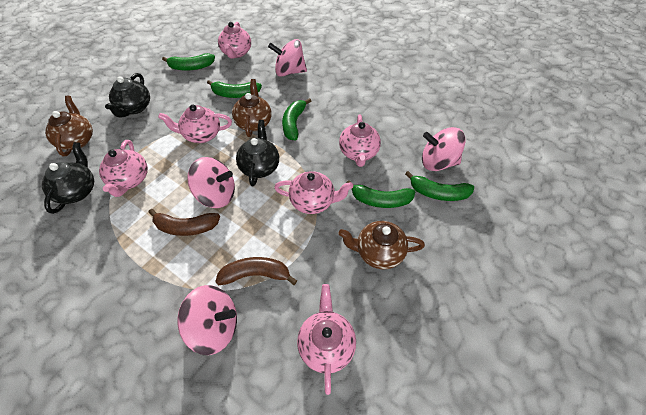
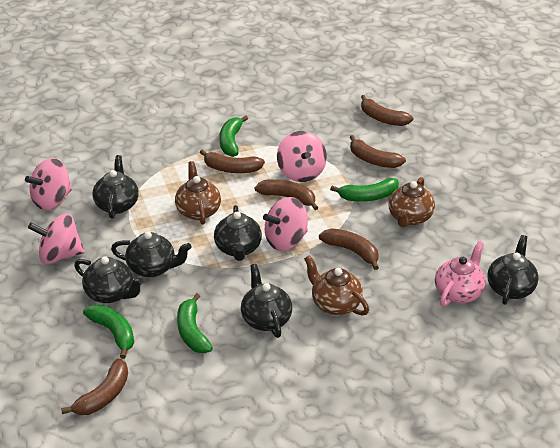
black teapot: 3 -> 6
brown banana: 2 -> 6
green banana: 5 -> 4
pink teapot: 6 -> 1

